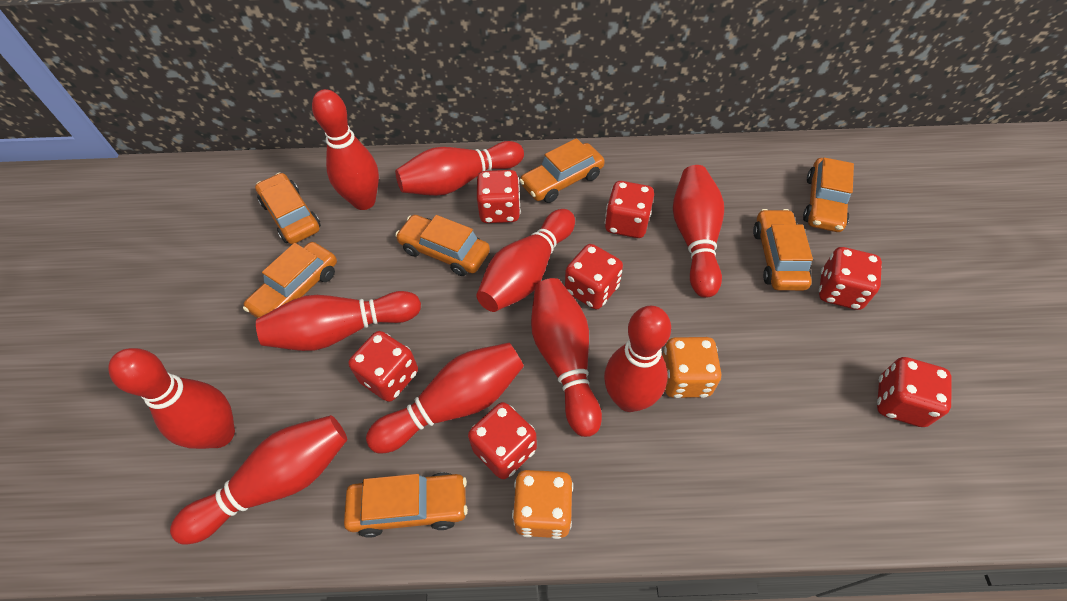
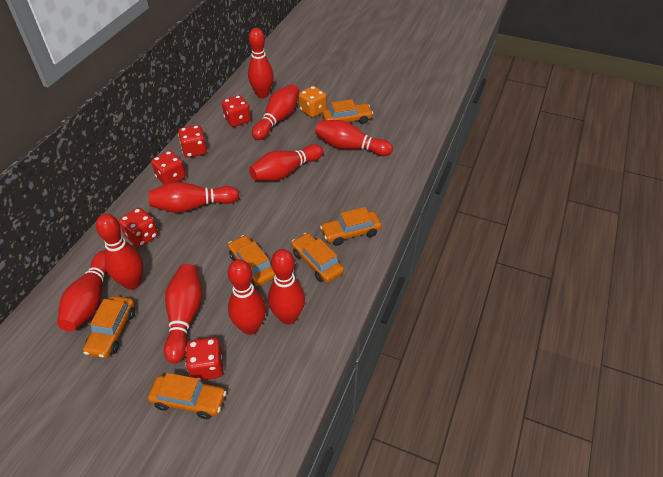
orange car: 7 -> 6
orange dice: 2 -> 1
red dice: 7 -> 5

